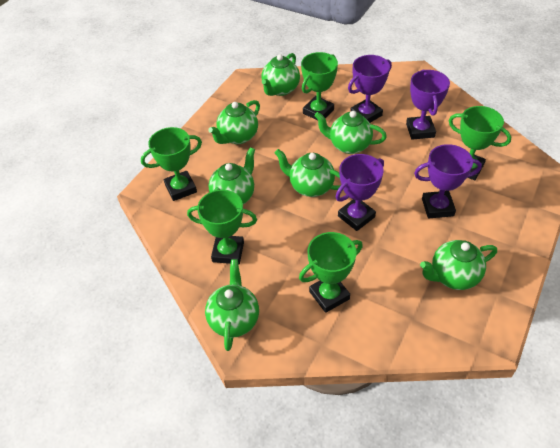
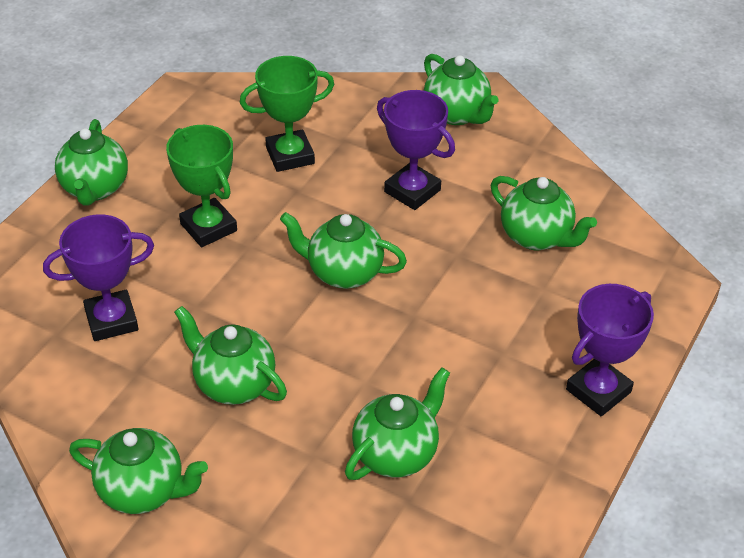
green trophy: 5 -> 2
purple trophy: 4 -> 3

